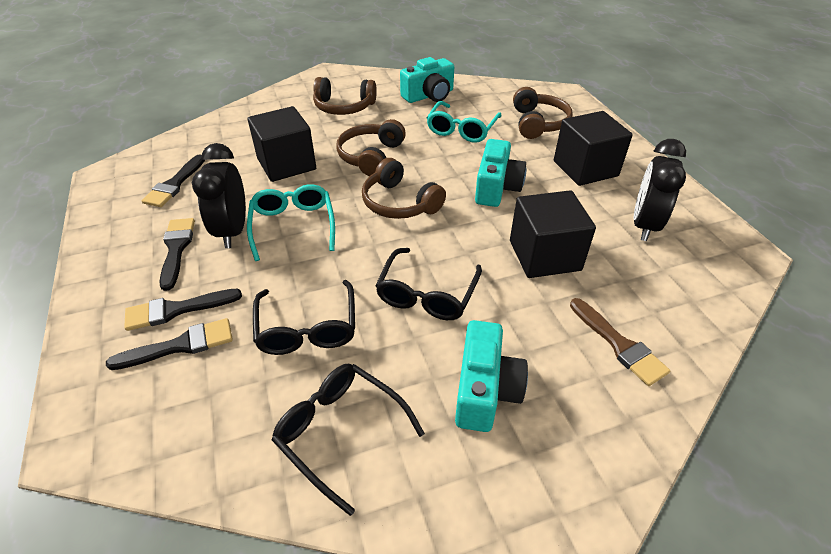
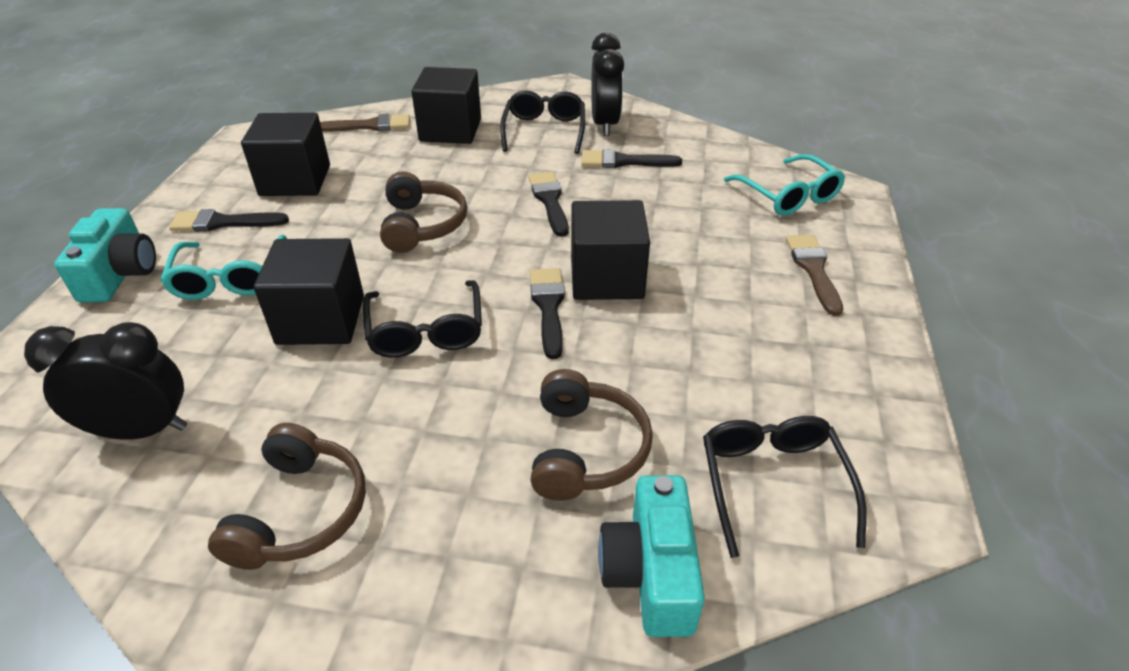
black cube: 3 -> 4
brown brush: 1 -> 2
brown headphones: 4 -> 3
turquoise camera: 3 -> 2

